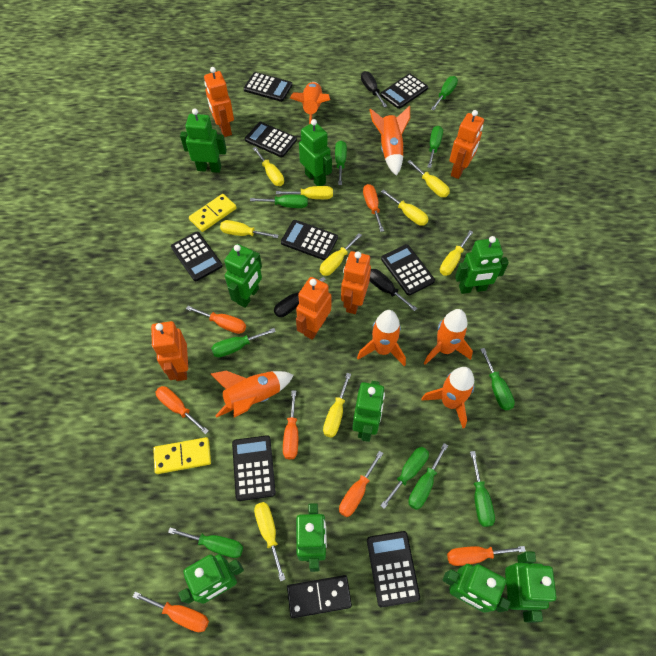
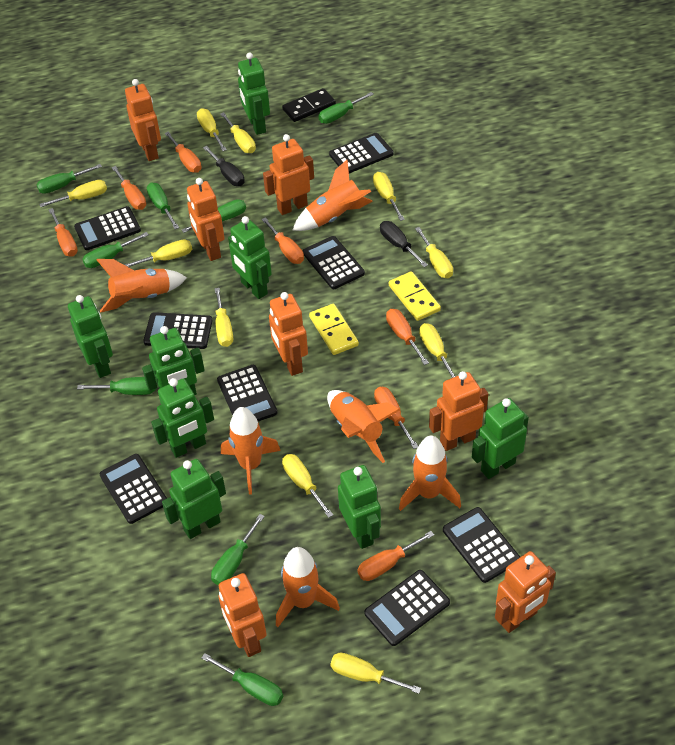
black screwdriver: 3 -> 2
green robot: 9 -> 8
green screwdriver: 10 -> 8
orange robot: 5 -> 7
yellow screwdriver: 9 -> 10

